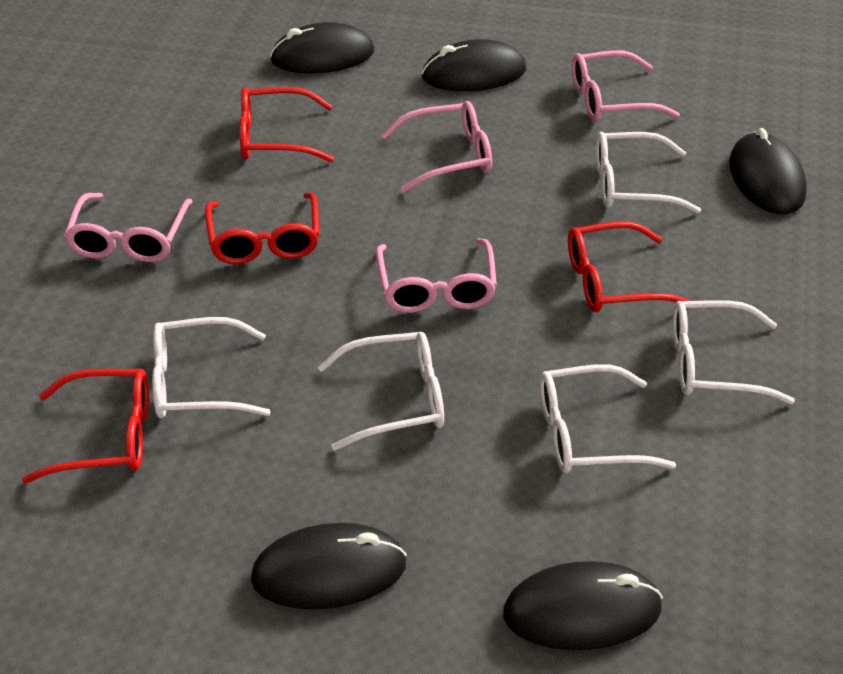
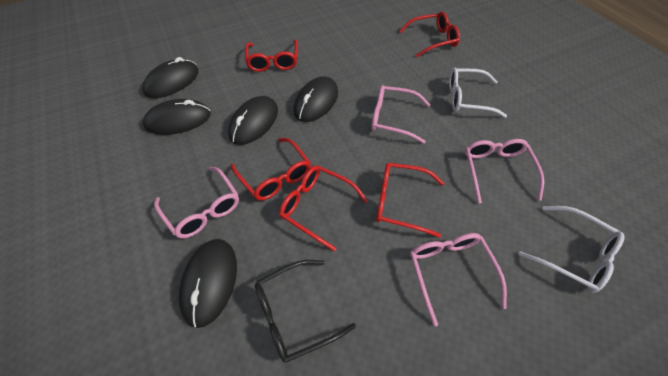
black glasses: 0 -> 1
red glasses: 4 -> 5
white glasses: 5 -> 2

